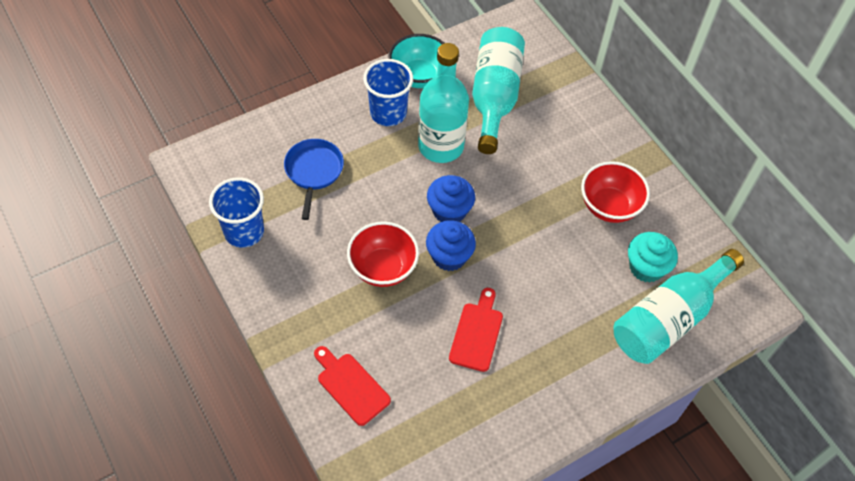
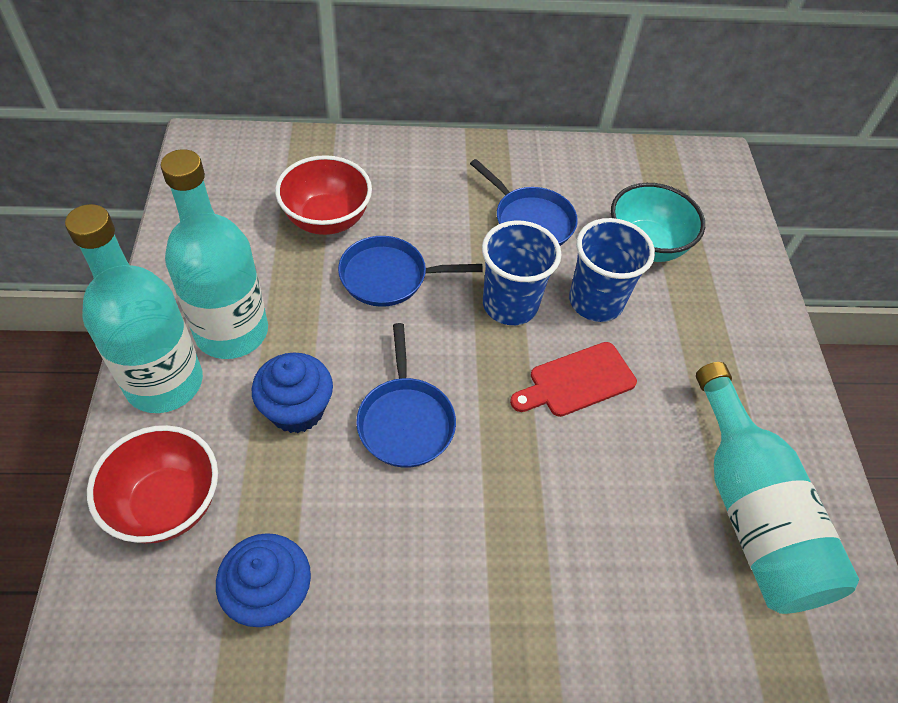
blue pan: 1 -> 3
red cutting board: 2 -> 1
turquoise cupcake: 1 -> 0

